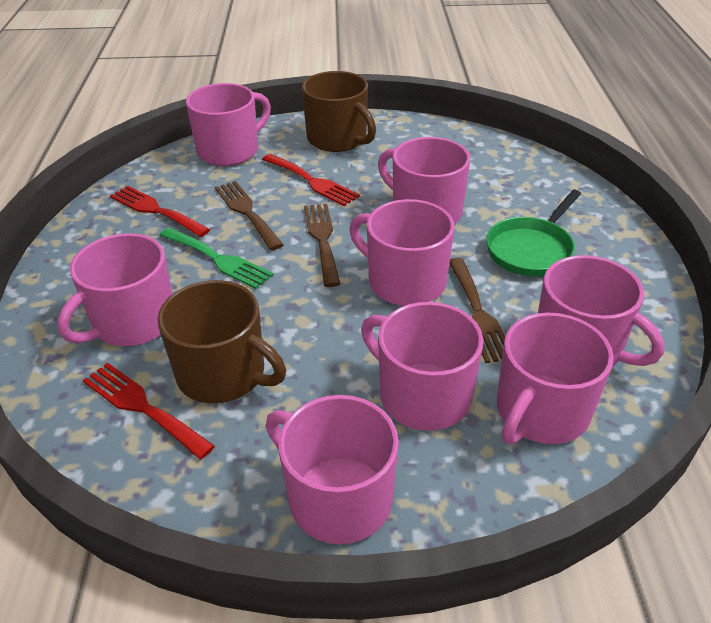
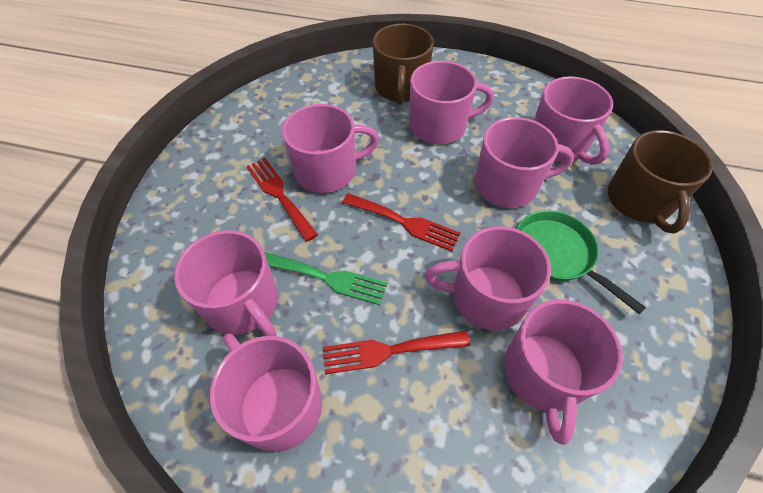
brown fork: 3 -> 0

